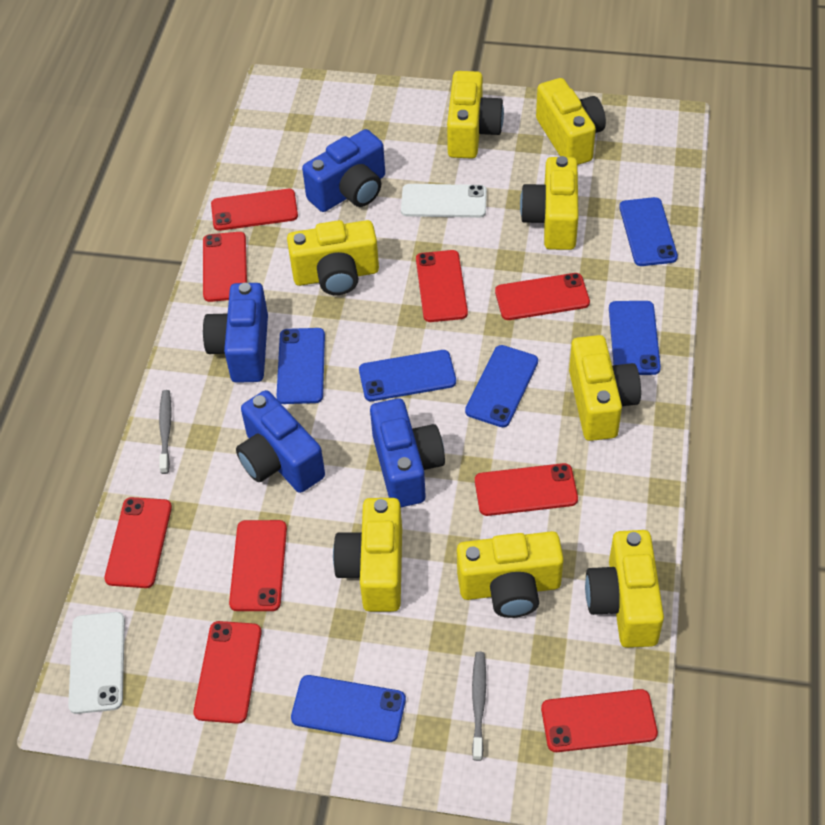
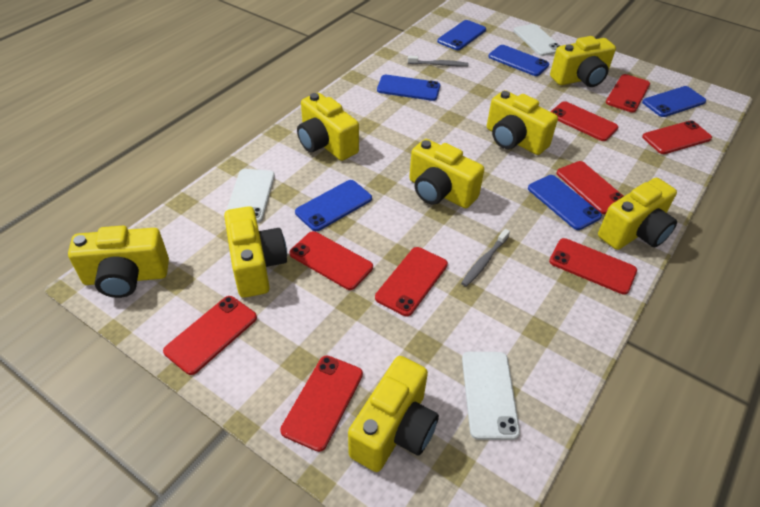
blue camera: 4 -> 0
white phone: 2 -> 3

